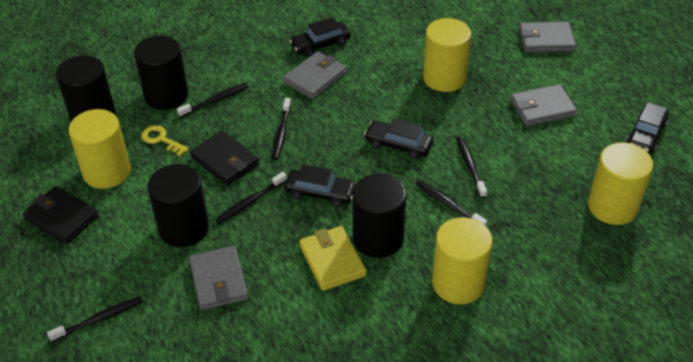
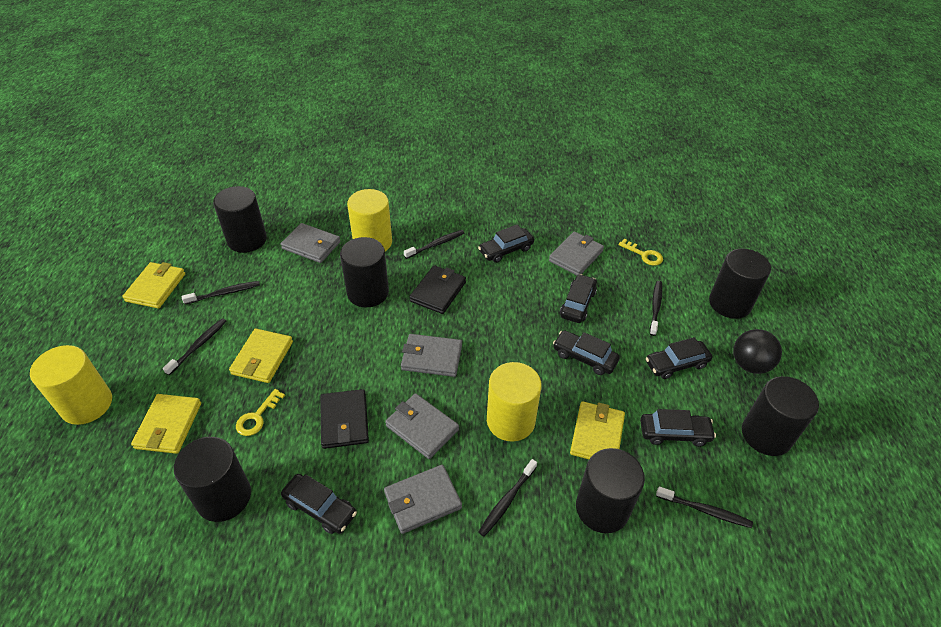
black ball: 0 -> 1
black car: 4 -> 6
black cylinder: 4 -> 6
grey wallet: 4 -> 5
yellow cylinder: 4 -> 3
yellow key: 1 -> 2
yellow wallet: 1 -> 4

